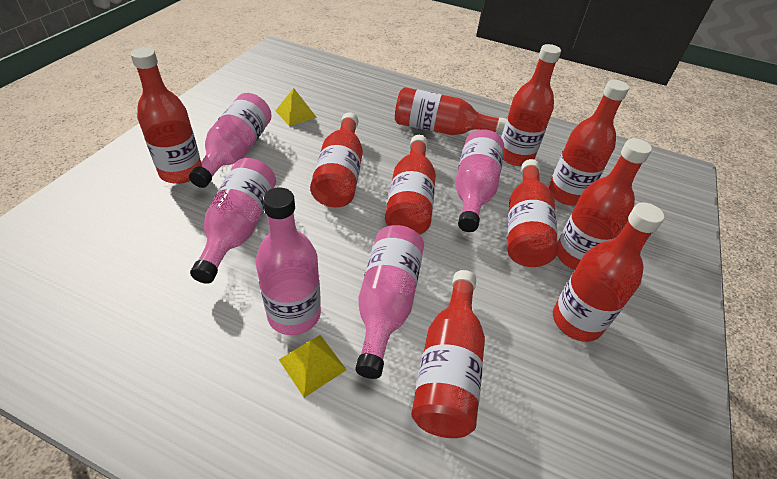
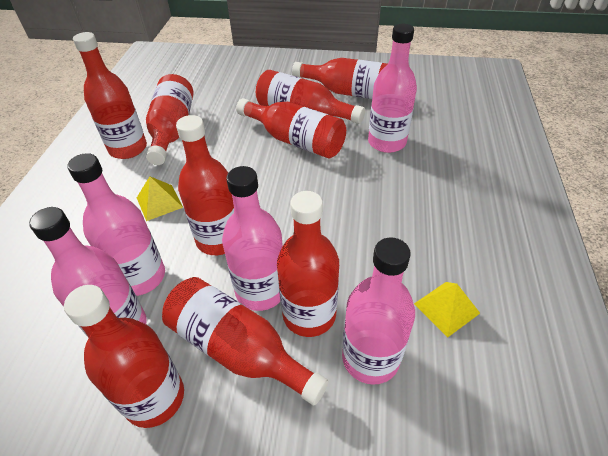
red bottle: 10 -> 9

